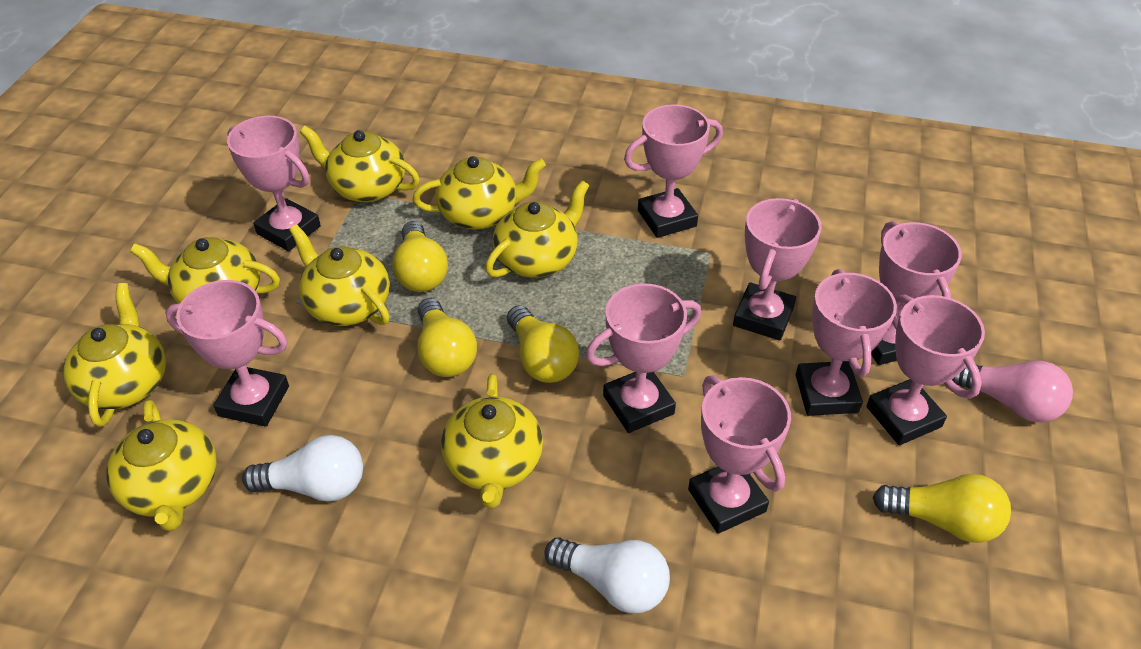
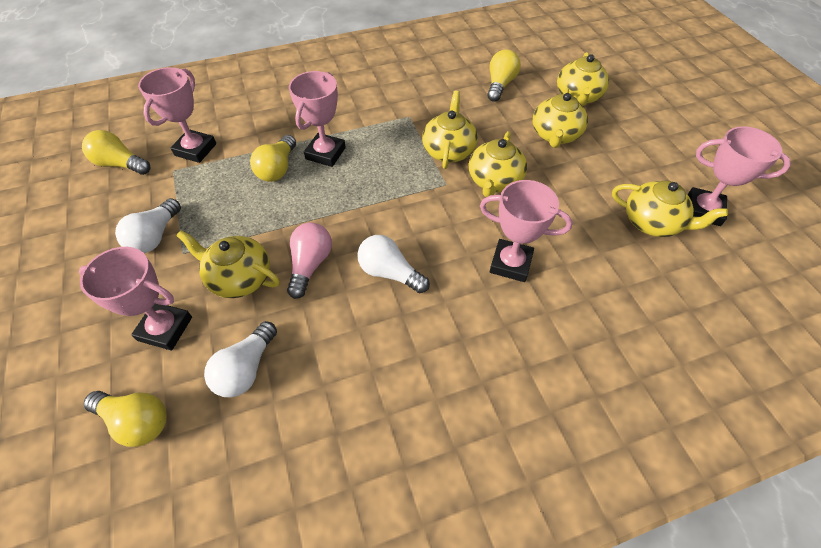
pink trophy: 9 -> 5
white light bulb: 2 -> 3
yellow teapot: 8 -> 6

